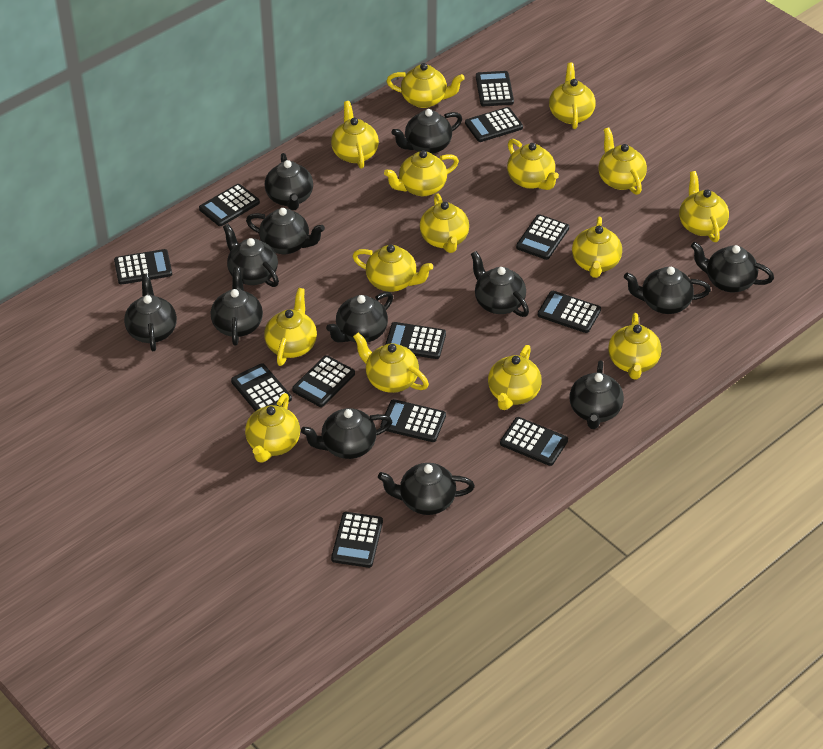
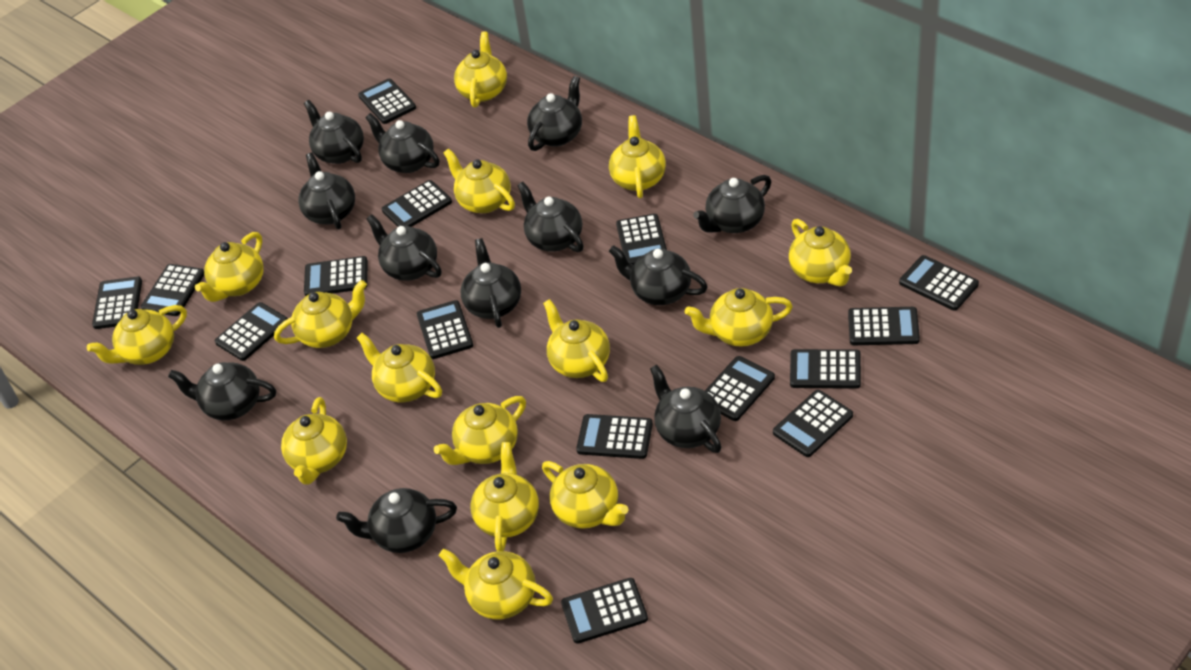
black calculator: 12 -> 15
black teapot: 13 -> 12

